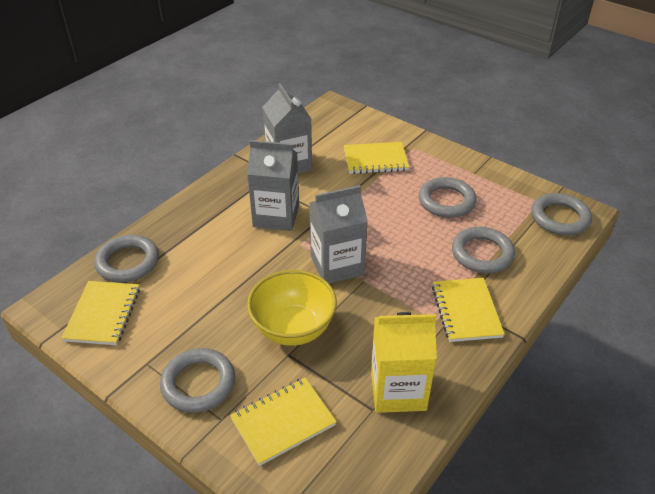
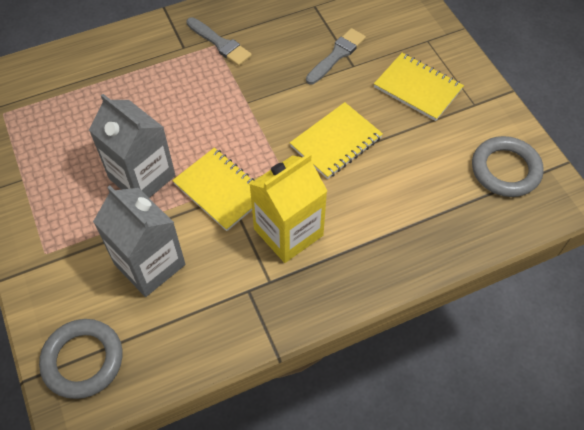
grey brush: 0 -> 2
grey carton: 3 -> 2
grey ring: 5 -> 2
yellow bowl: 1 -> 0
yellow notebook: 4 -> 3

